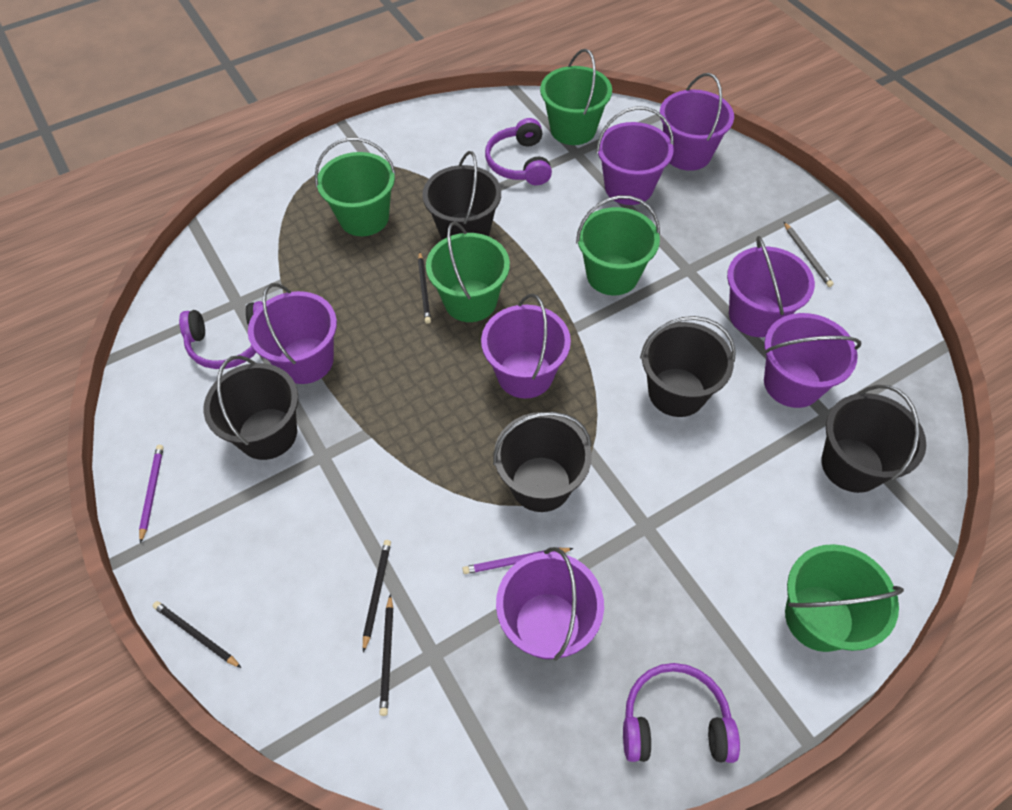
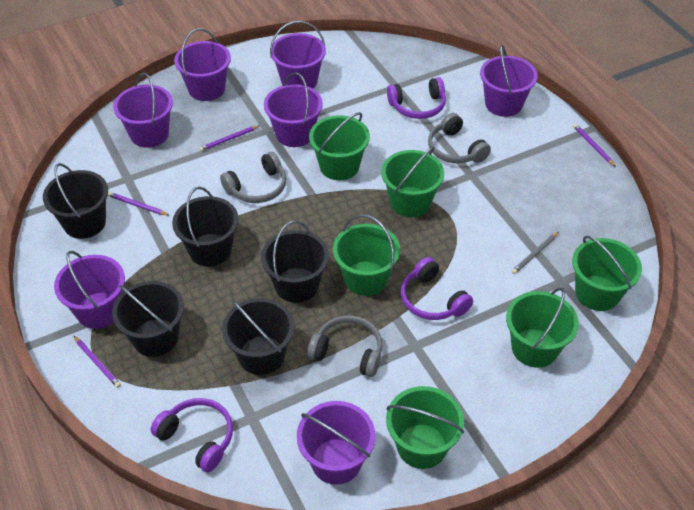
black pencil: 4 -> 0
green bucket: 5 -> 6
grey headphones: 0 -> 3
purple pencil: 2 -> 4

